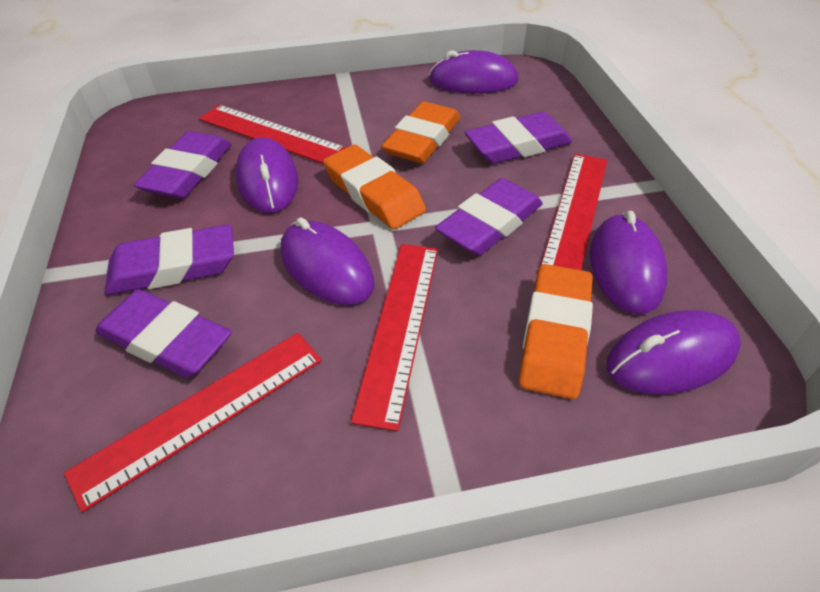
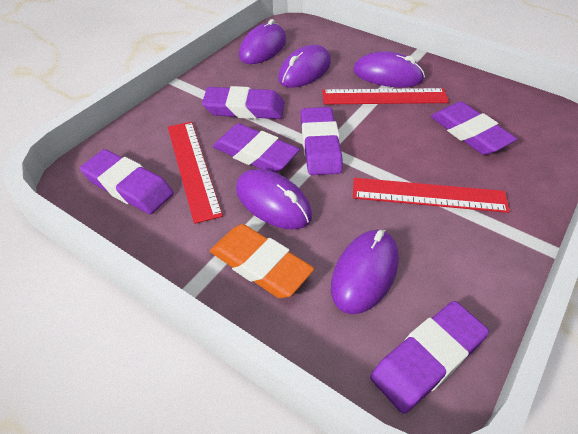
orange eraser: 3 -> 1
purple eraser: 5 -> 6
red ruler: 4 -> 3

